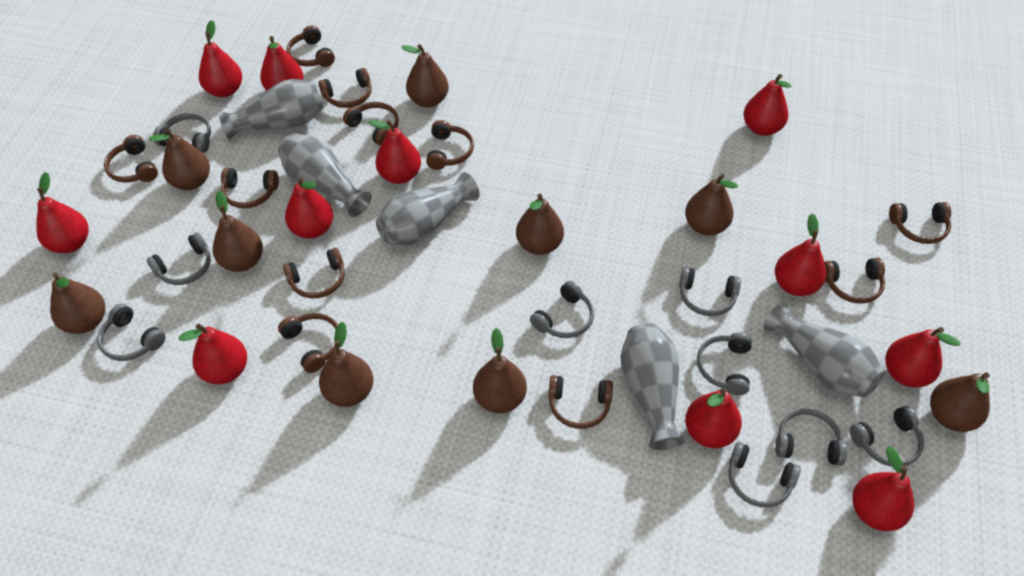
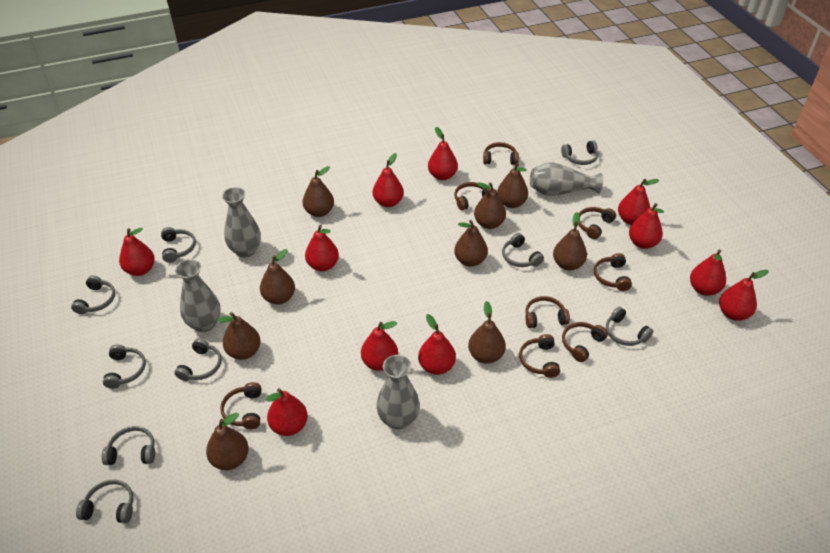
brown headphones: 11 -> 8
grey vase: 5 -> 4

